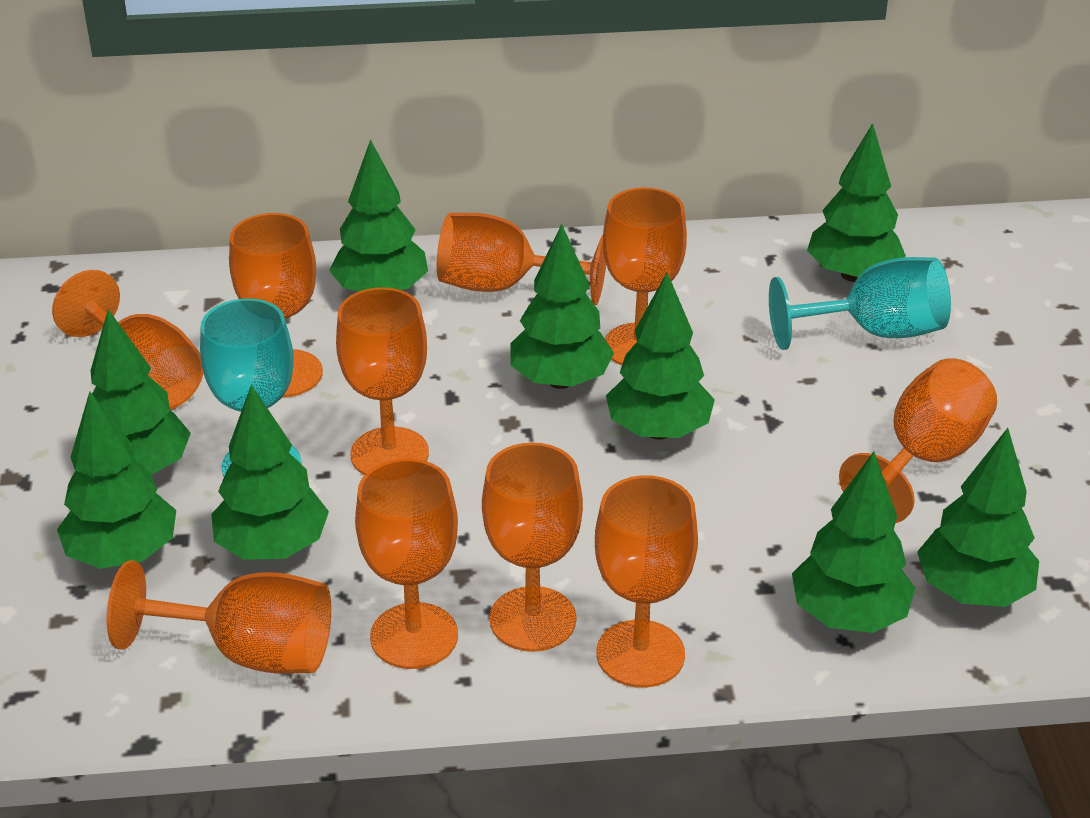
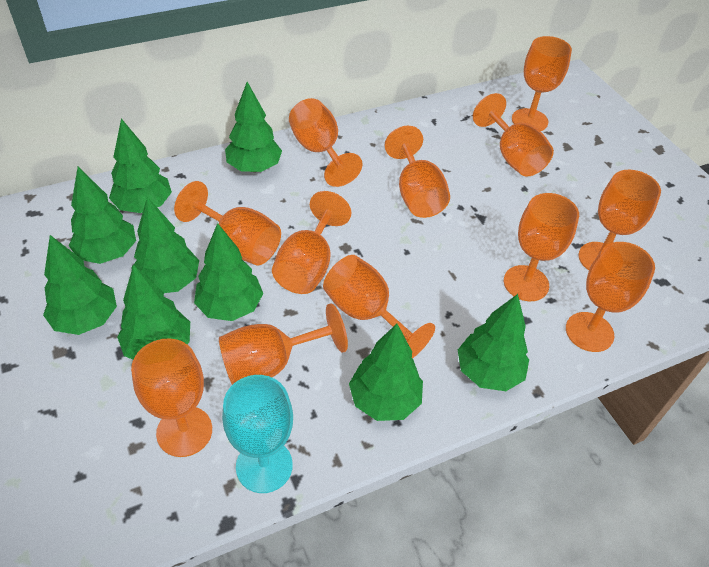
orange goblet: 10 -> 12
turquoise goblet: 2 -> 1

